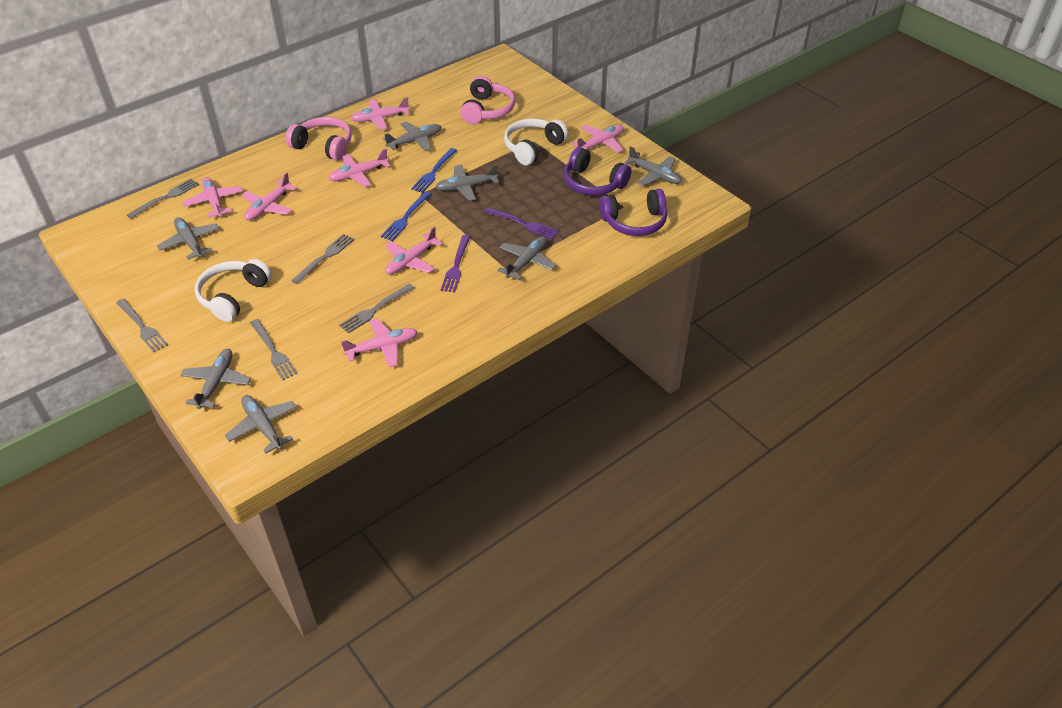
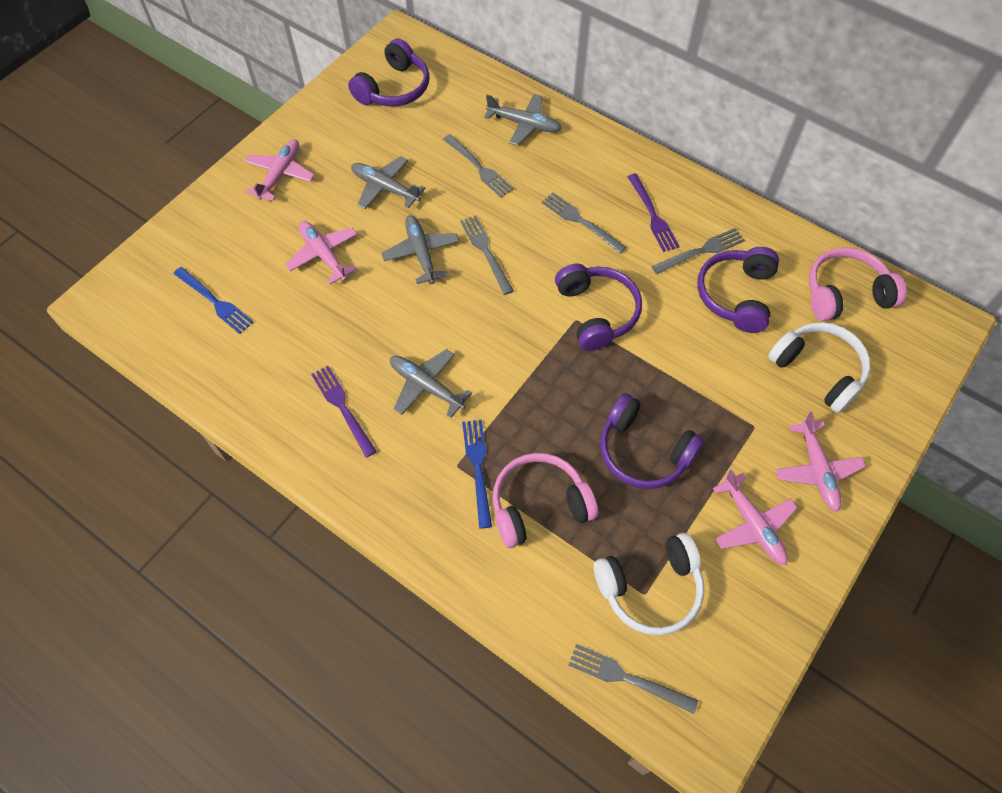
grey plane: 7 -> 4
pink plane: 7 -> 4
purple headphones: 2 -> 4

